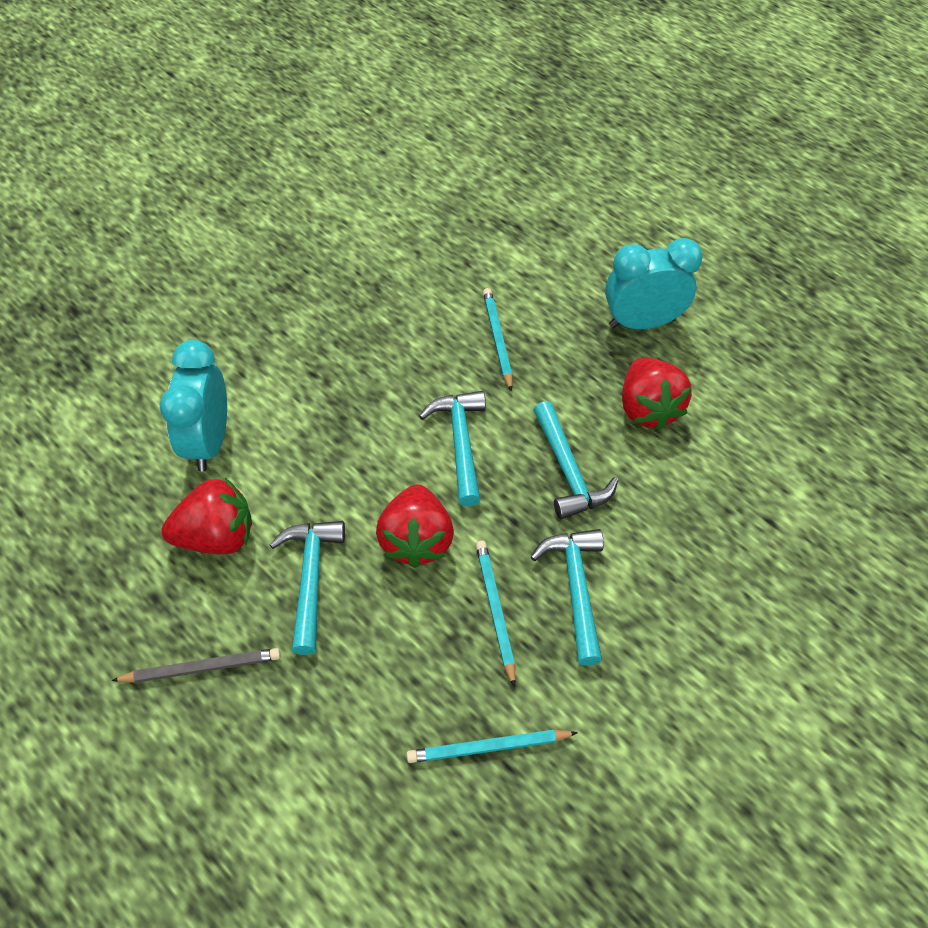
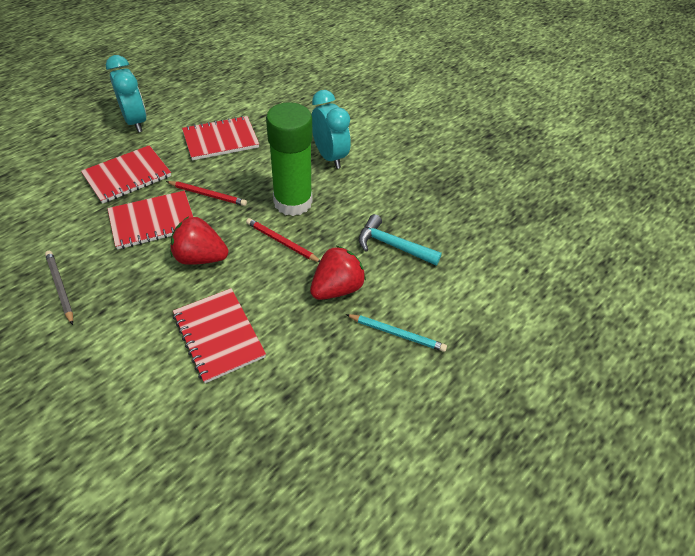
green glue stick: 0 -> 1
red notebook: 0 -> 4
red pencil: 0 -> 2
red strawberry: 3 -> 2
turquoise hammer: 4 -> 1
turquoise pencil: 3 -> 1

